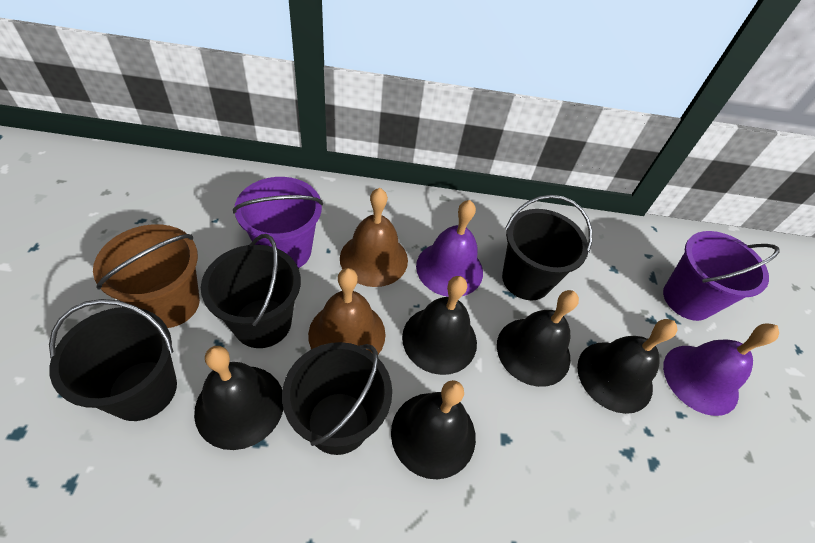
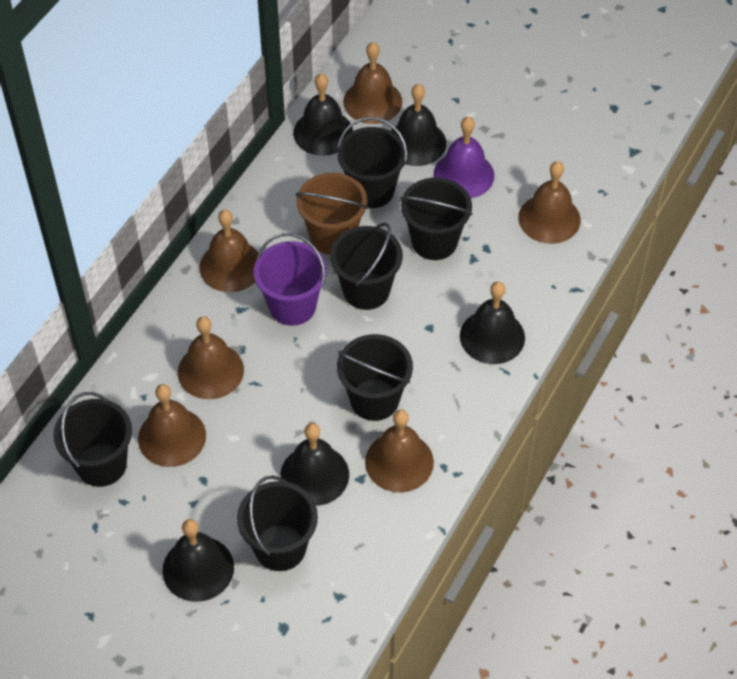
black bucket: 4 -> 6
brown bell: 2 -> 6
purple bell: 2 -> 1
purple bucket: 2 -> 1

